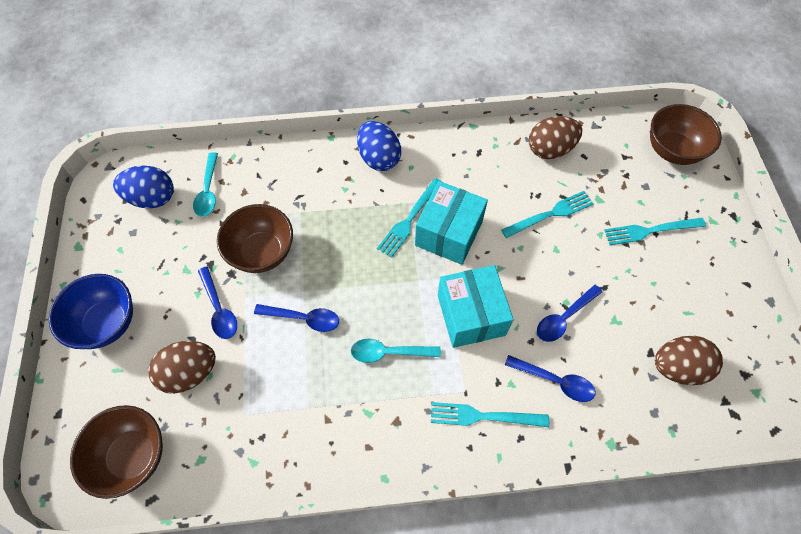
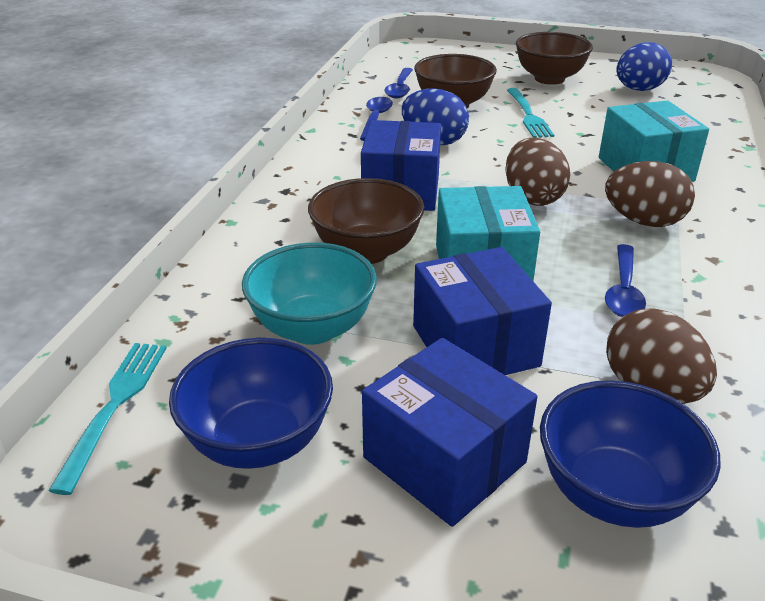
blue bowl: 1 -> 2
blue box: 0 -> 3
blue spoon: 4 -> 3
turquoise bowl: 0 -> 1
turquoise fork: 4 -> 2
turquoise spoon: 2 -> 0

